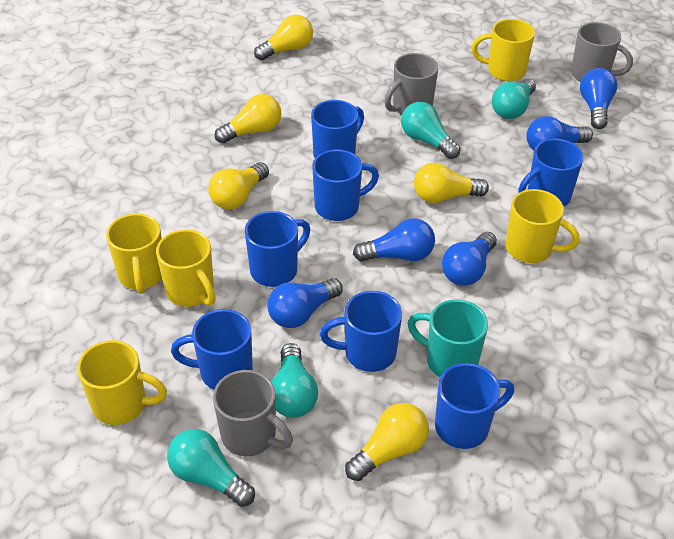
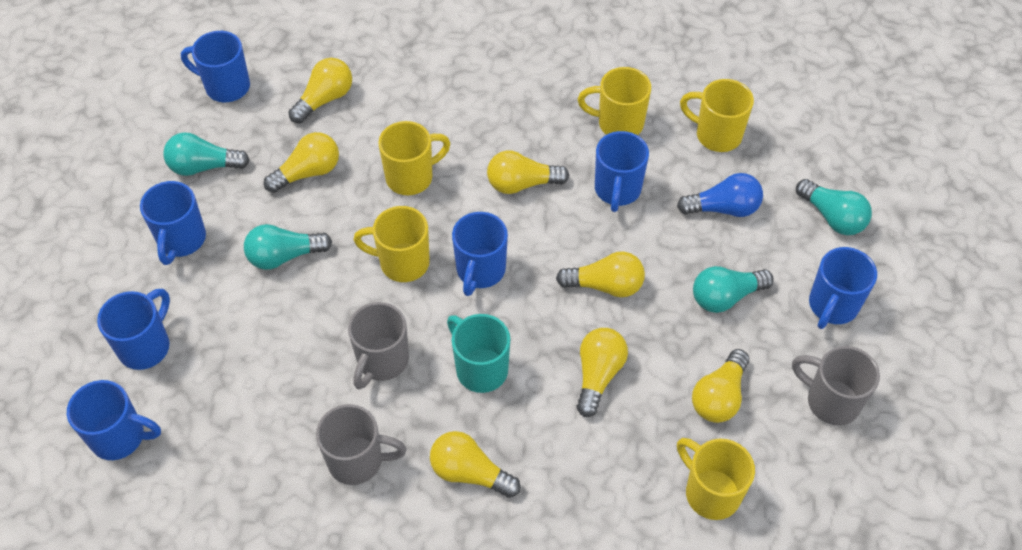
blue light bulb: 5 -> 1
yellow light bulb: 5 -> 7

